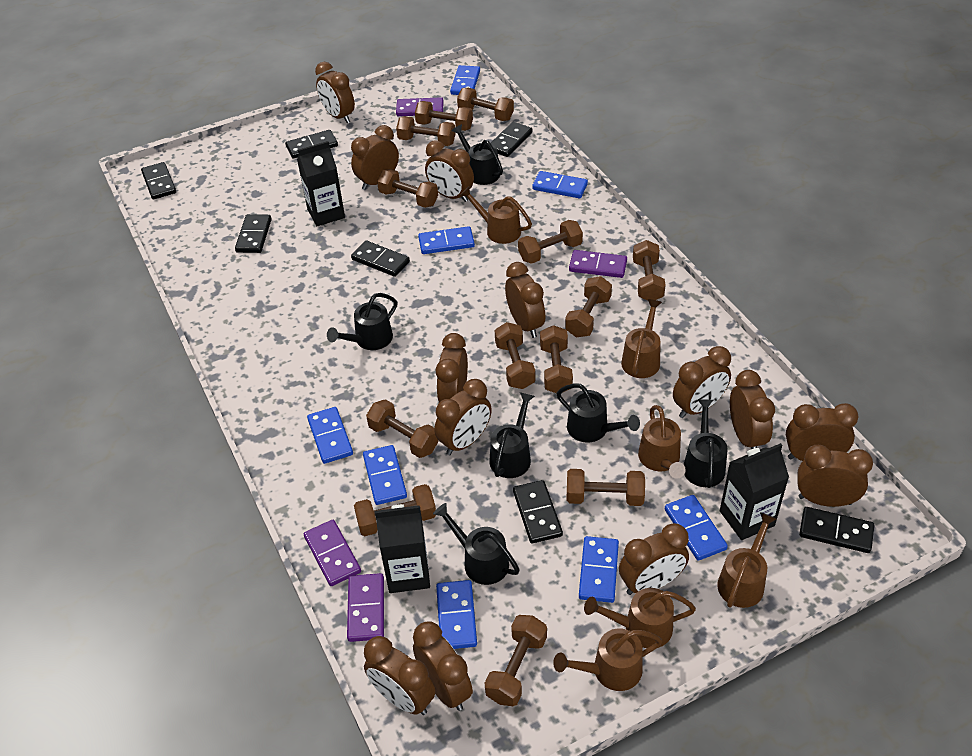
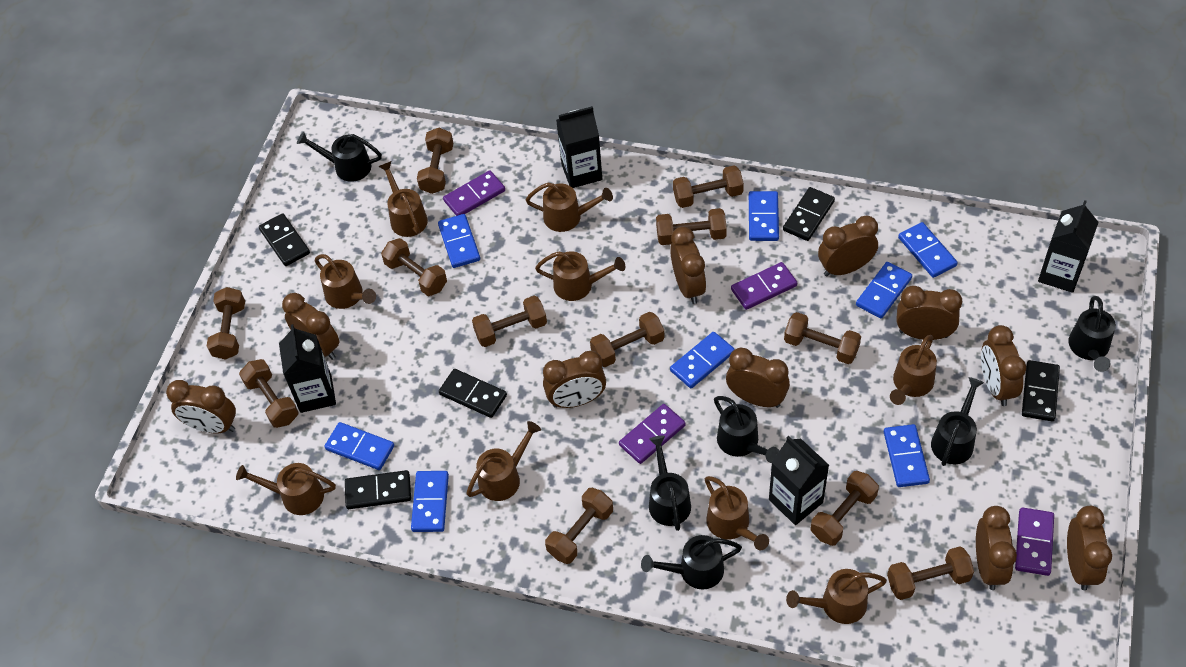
black carton: 3 -> 4
black domino: 7 -> 5
brown clock: 13 -> 10
brown dumbbell: 13 -> 12
brown watering can: 6 -> 9

